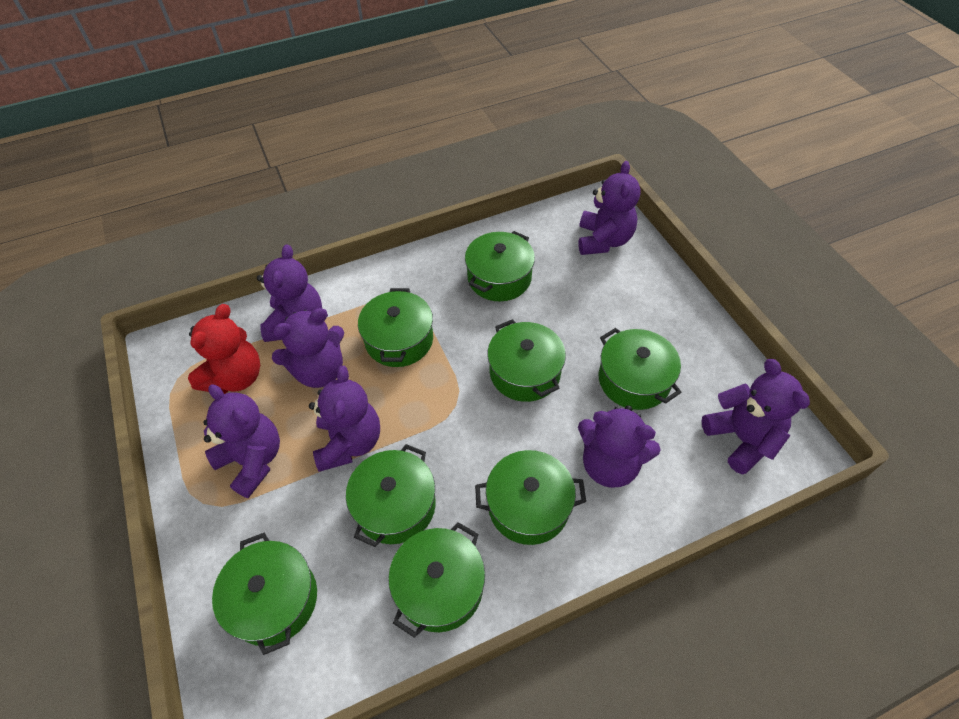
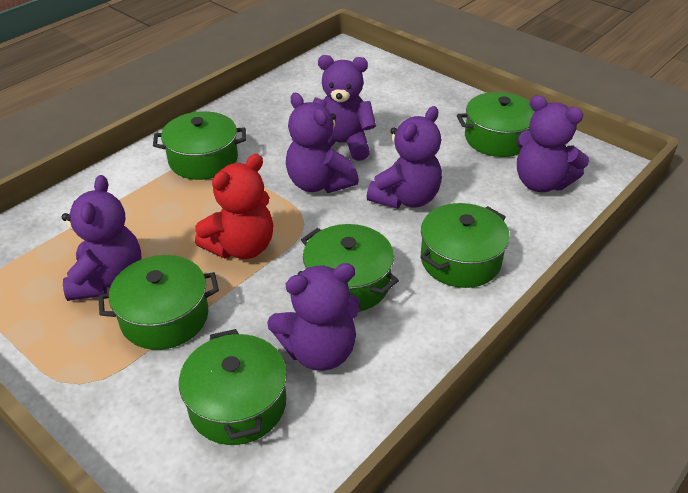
green pot: 8 -> 6
purple teddy bear: 7 -> 6

